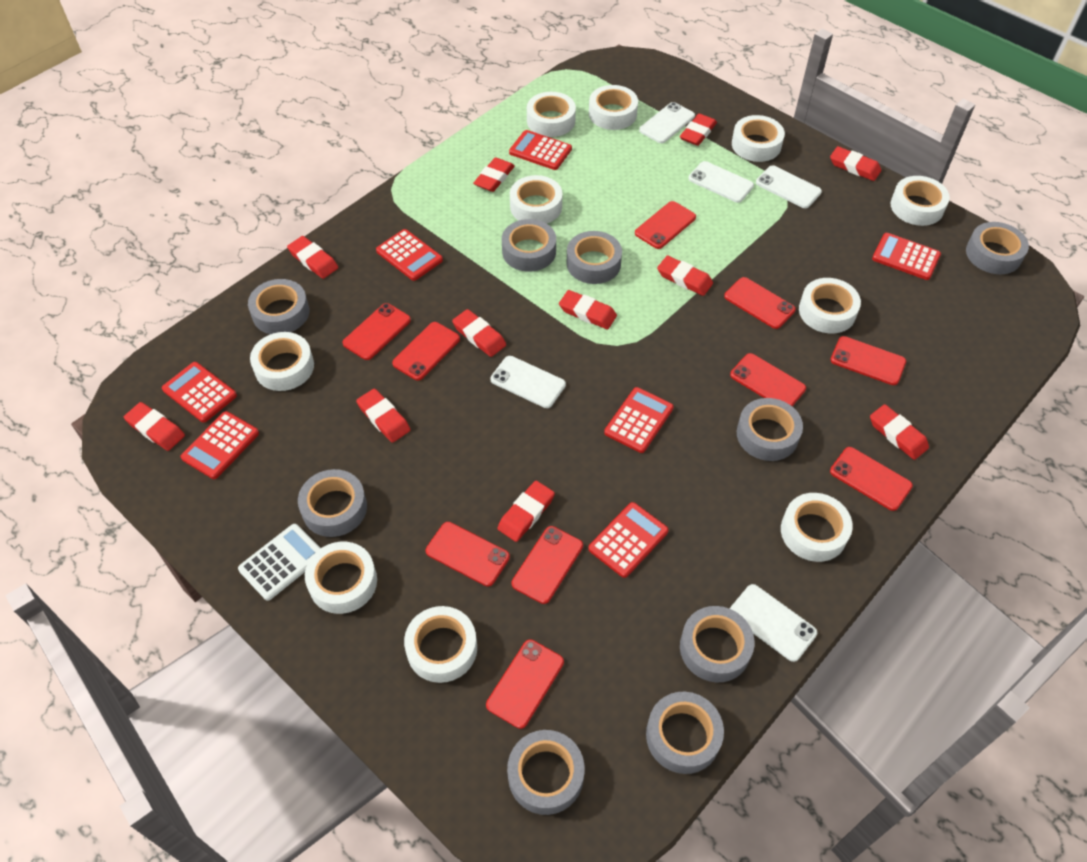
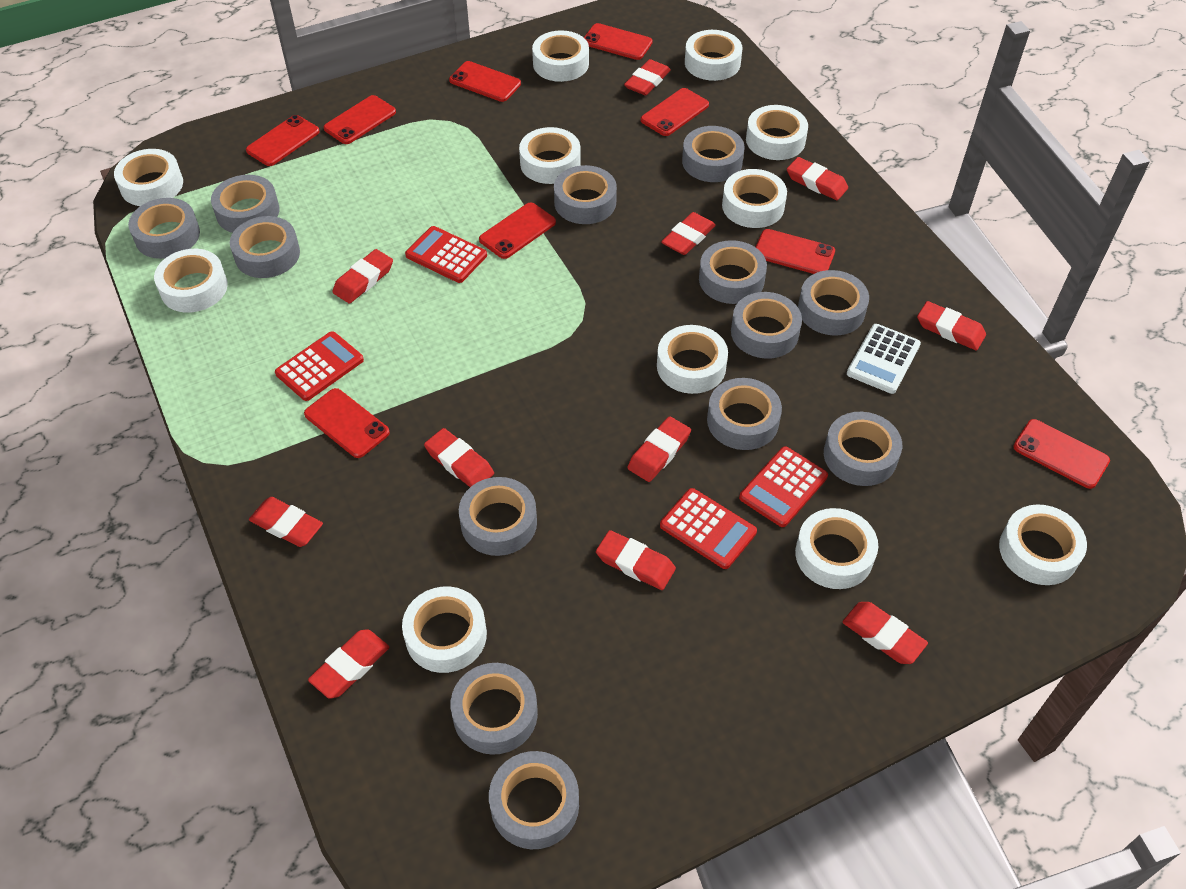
grey tape: 9 -> 13
red calculator: 7 -> 4
red phone: 10 -> 9
white phone: 5 -> 0
white tape: 10 -> 11

